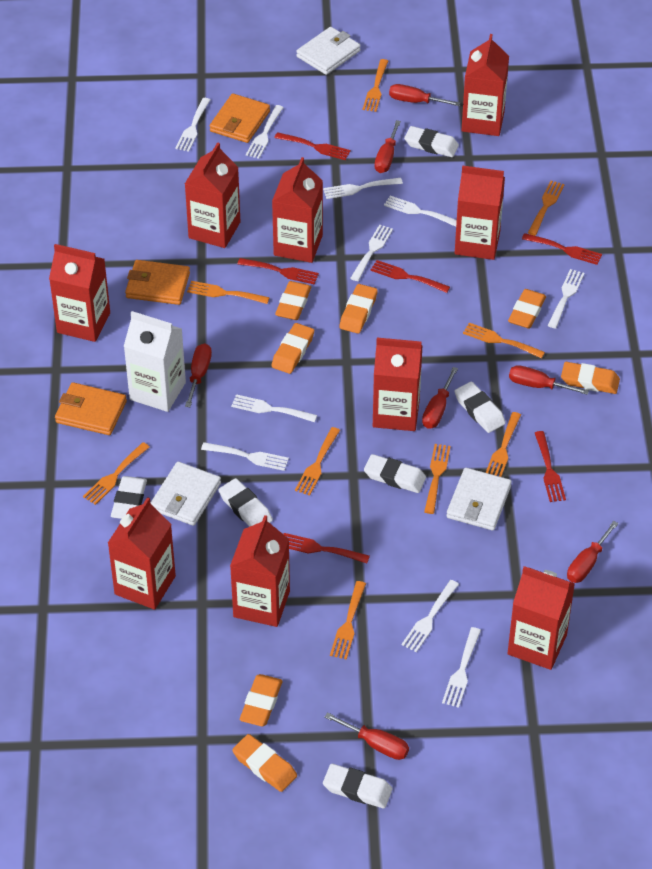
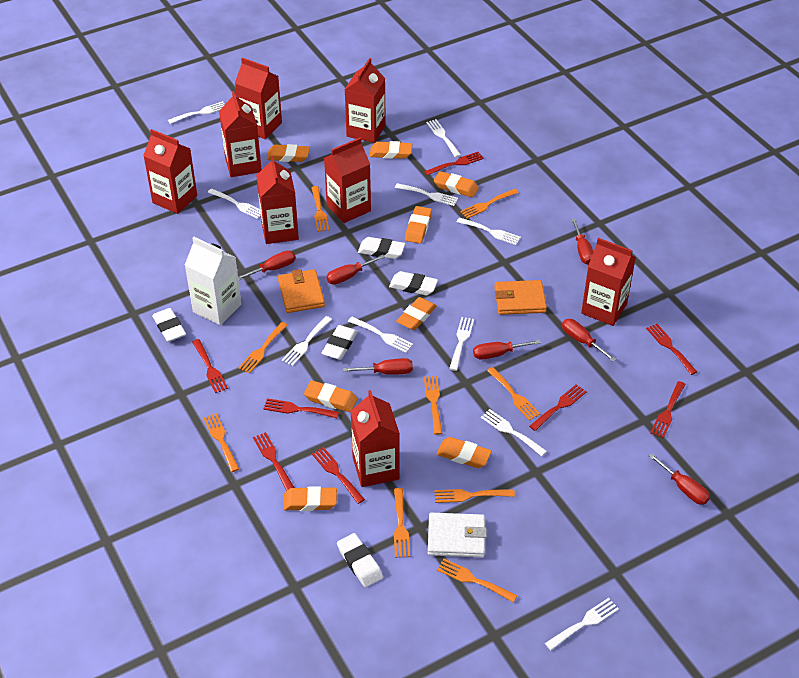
orange eraser: 7 -> 8
orange wallet: 3 -> 2
red carton: 9 -> 8
red fork: 6 -> 8
white eraser: 6 -> 5
white wallet: 3 -> 1

